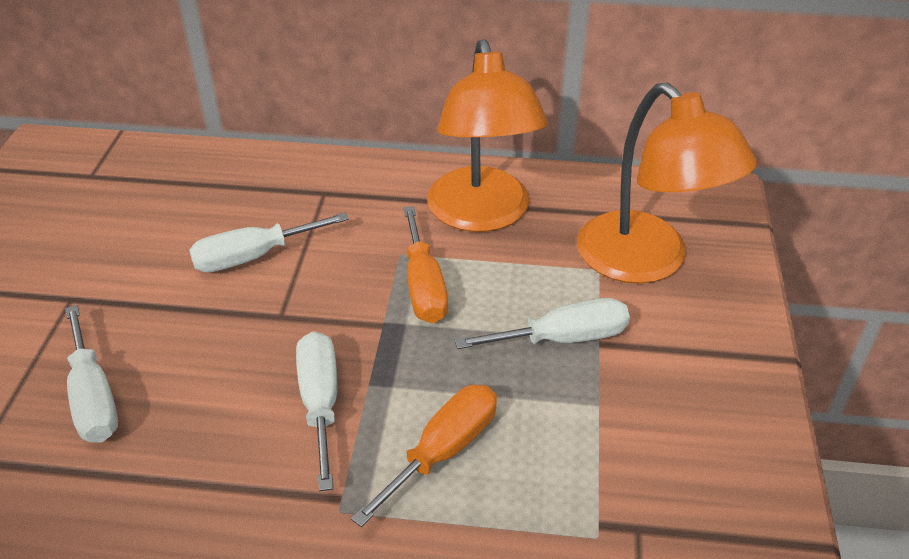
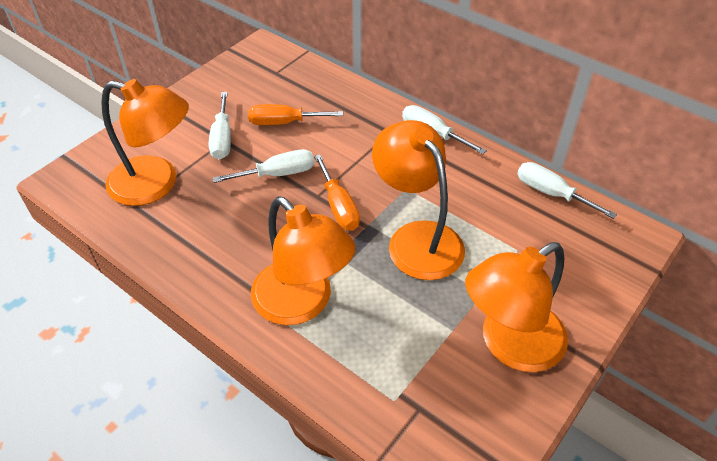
orange lamp: 2 -> 4

